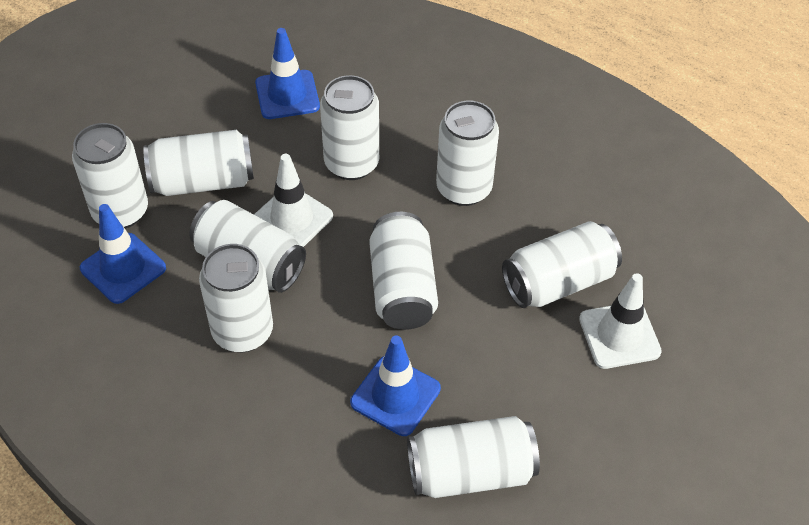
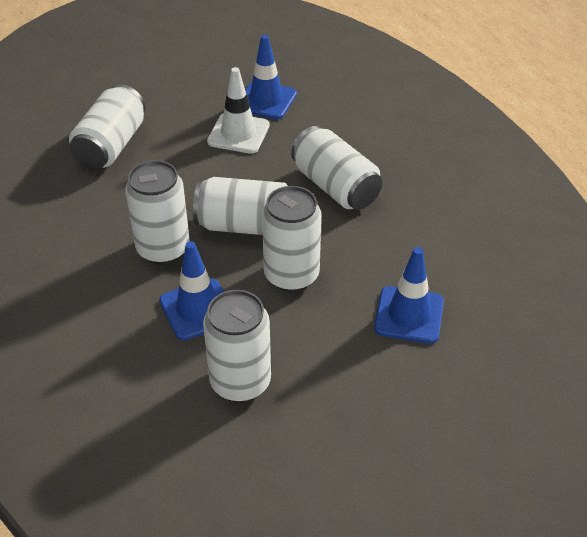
white can: 9 -> 6
white traffic cone: 2 -> 1

